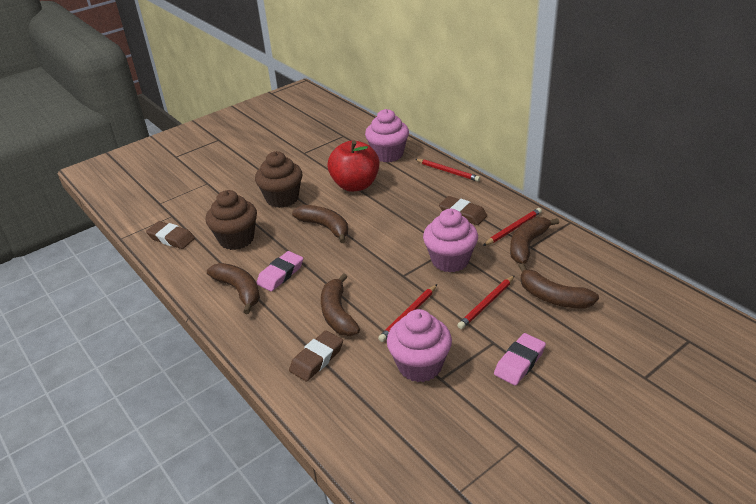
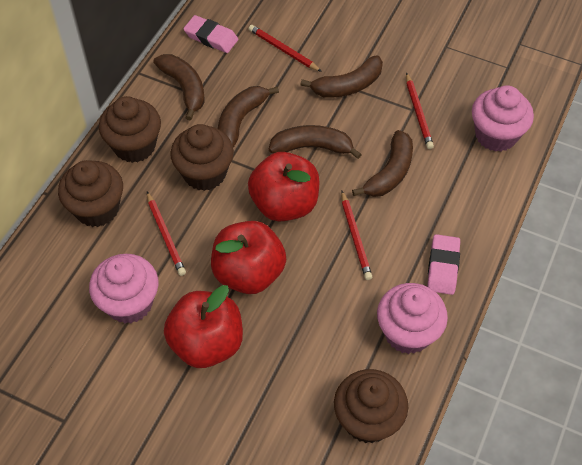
brown cupcake: 2 -> 4
brown eraser: 3 -> 0
red apple: 1 -> 3

